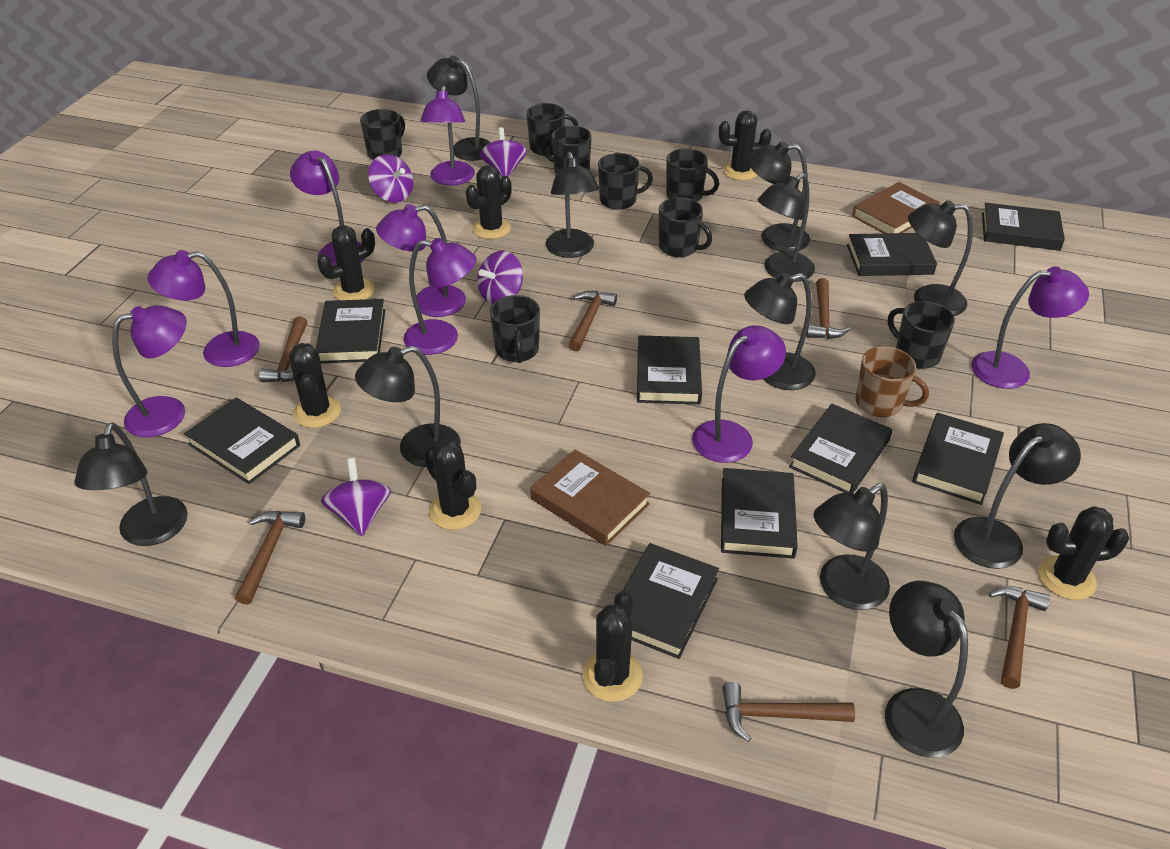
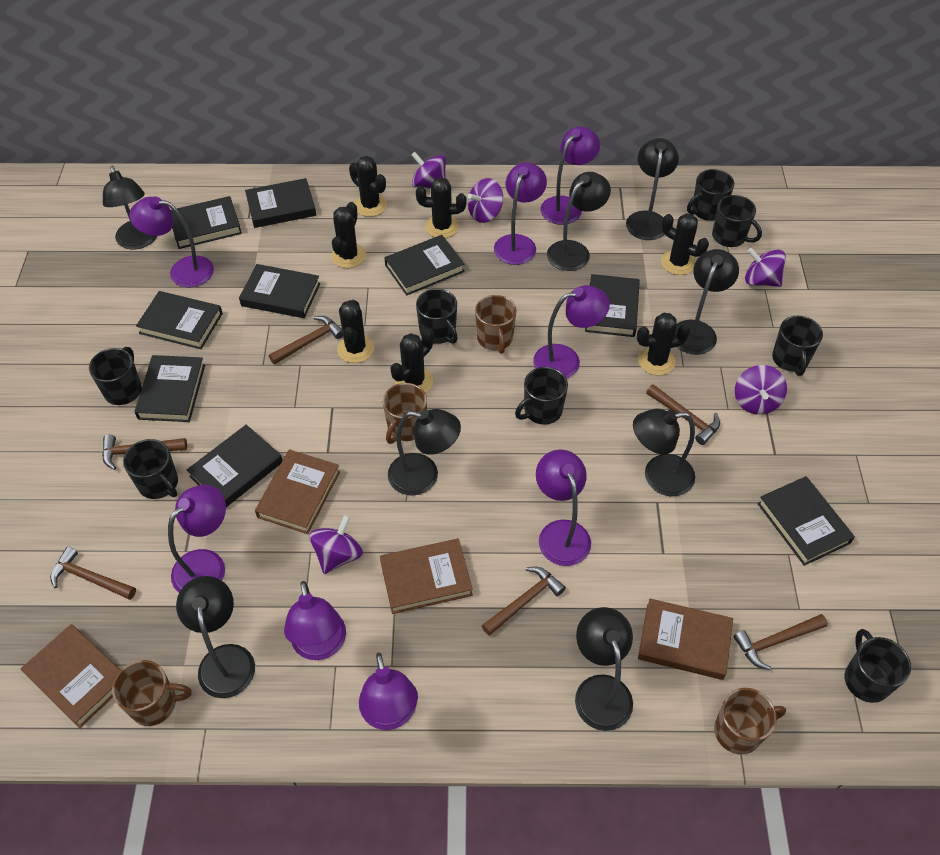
black lamp: 11 -> 8
brown book: 2 -> 4
brown mug: 1 -> 4
purple spinning top: 4 -> 5

